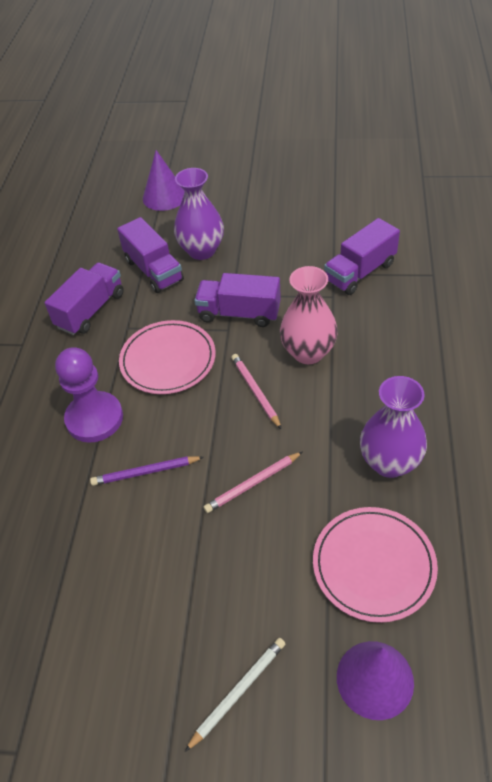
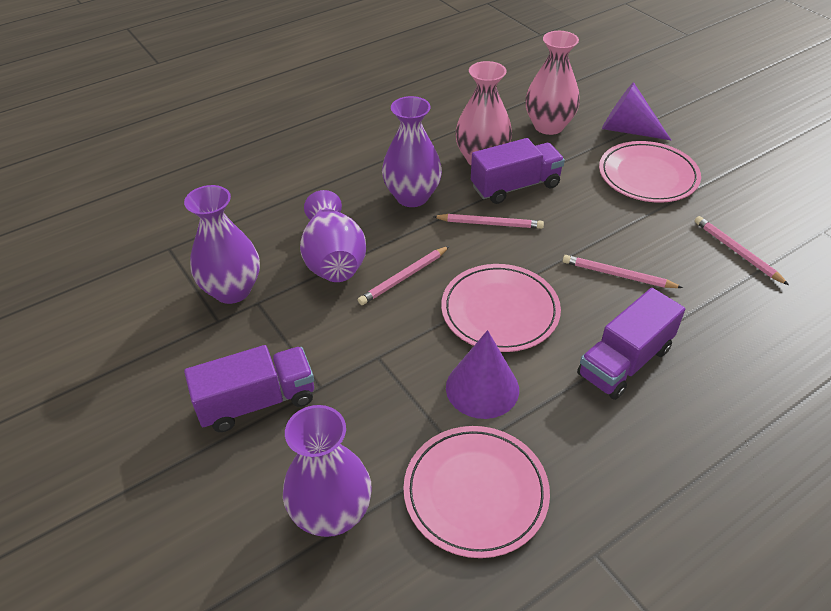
pink pencil: 2 -> 4
pink plate: 2 -> 3
pink vase: 1 -> 2
purple pawn: 1 -> 0
purple pencil: 1 -> 0
purple truck: 4 -> 3
purple vase: 2 -> 4
white pencil: 1 -> 0

